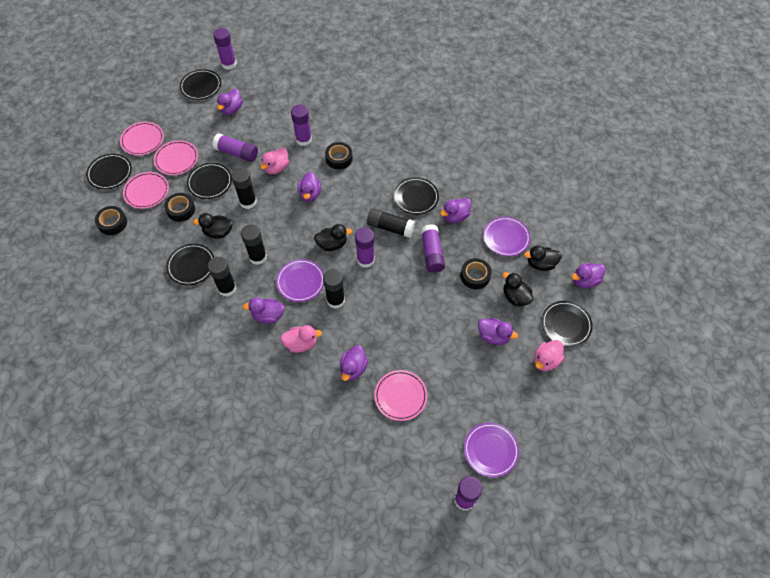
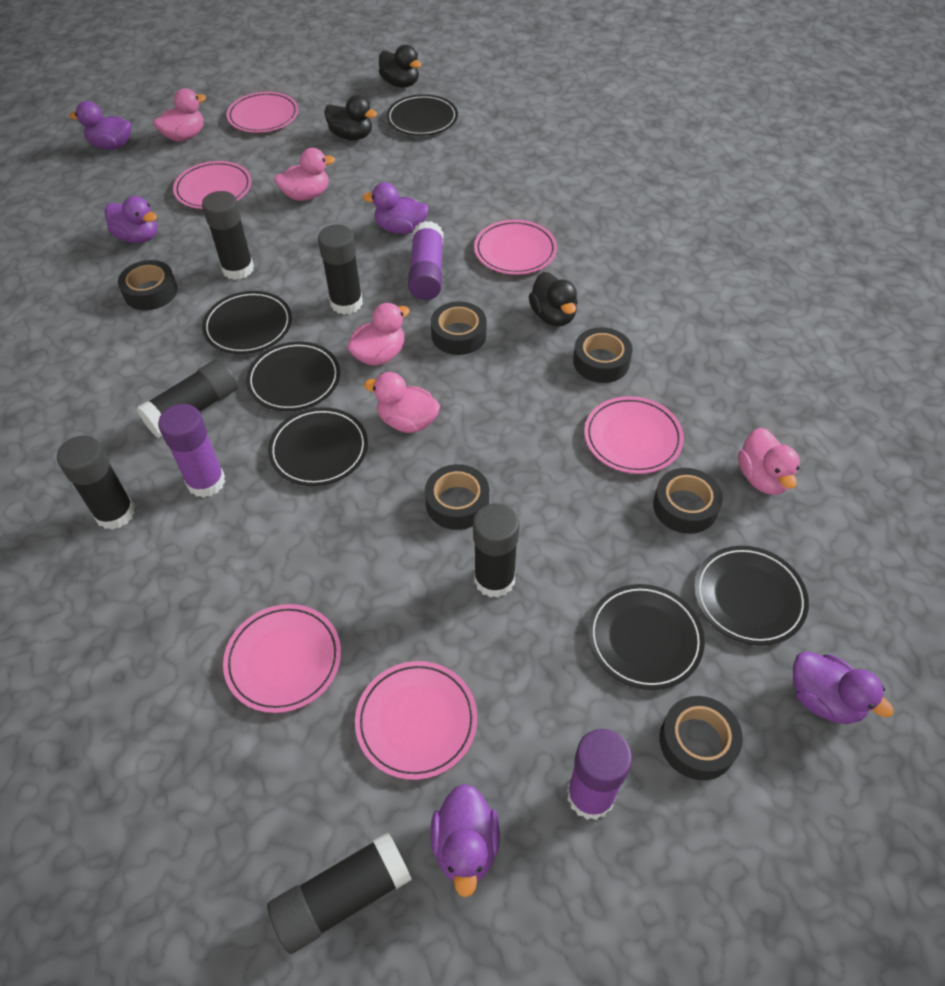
black duck: 4 -> 3
black glue stick: 5 -> 6
black tape: 4 -> 6
pink duck: 3 -> 5
pink plate: 4 -> 6
purple duck: 7 -> 5
purple glue stick: 6 -> 3
purple plate: 3 -> 0

